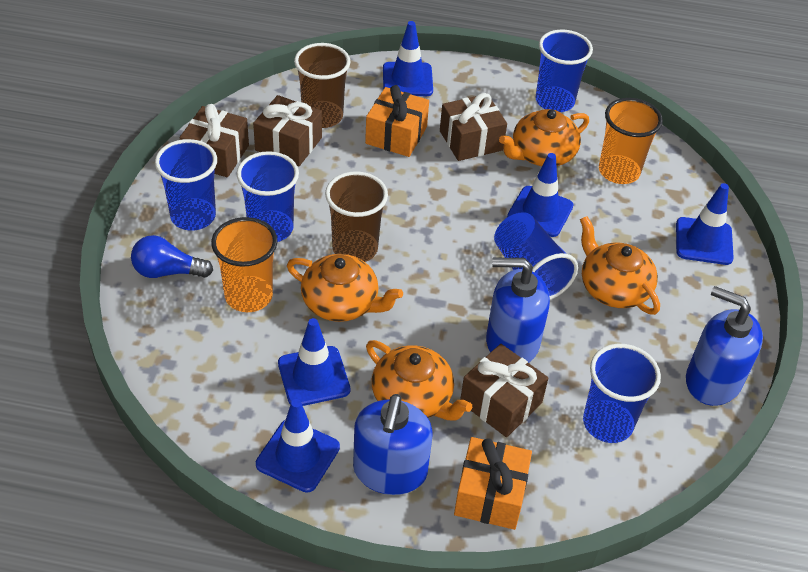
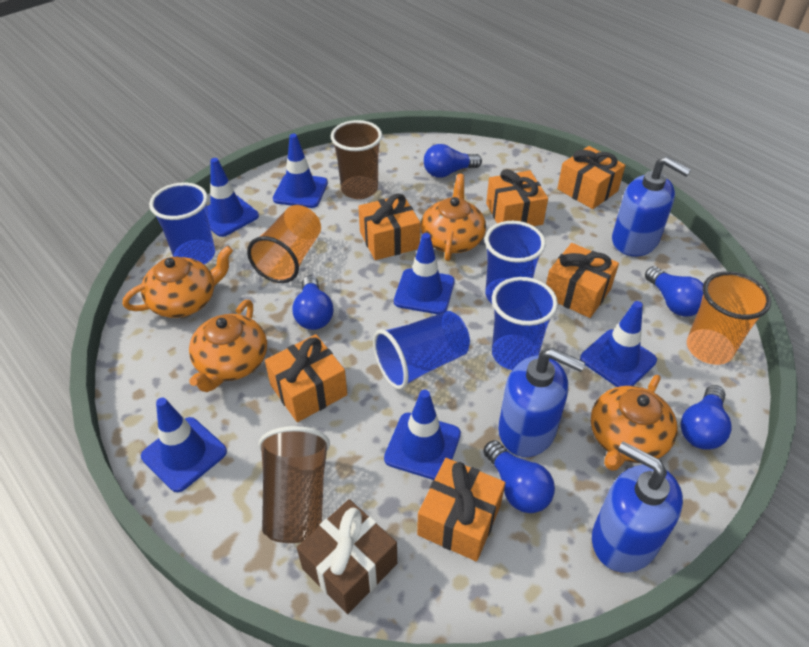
blue cup: 5 -> 4
blue light bulb: 1 -> 5
blue traffic cone: 5 -> 6
brown gift: 4 -> 1
orange gift: 2 -> 6

